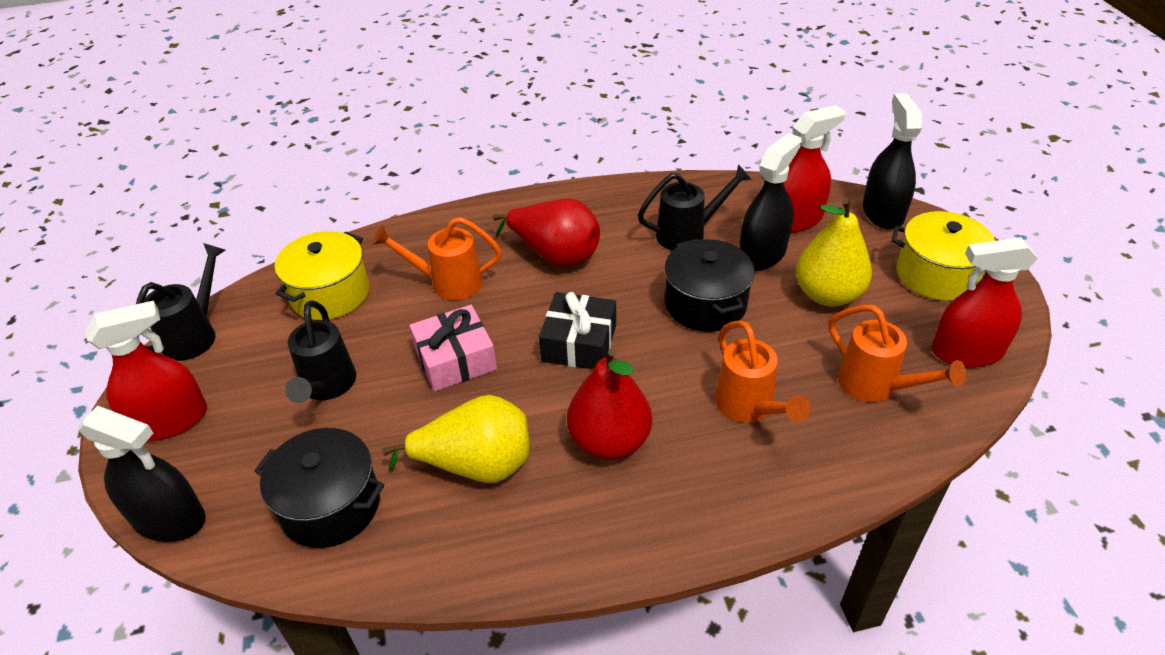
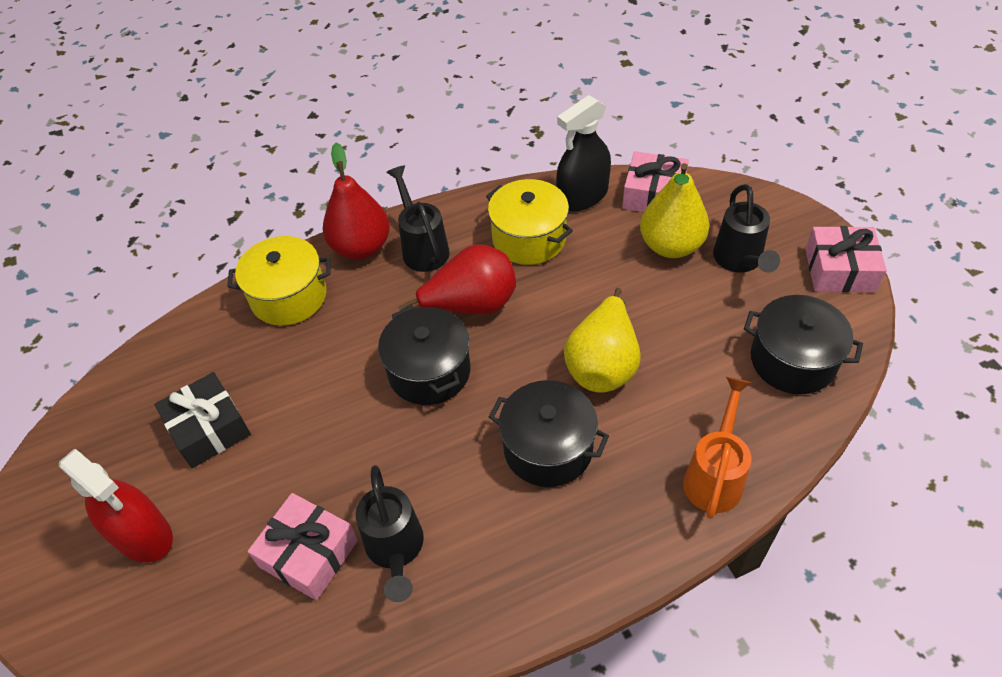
black pot: 2 -> 3
black spray bottle: 3 -> 1
orange watering can: 3 -> 1
pink gift: 1 -> 3
red spray bottle: 3 -> 1

